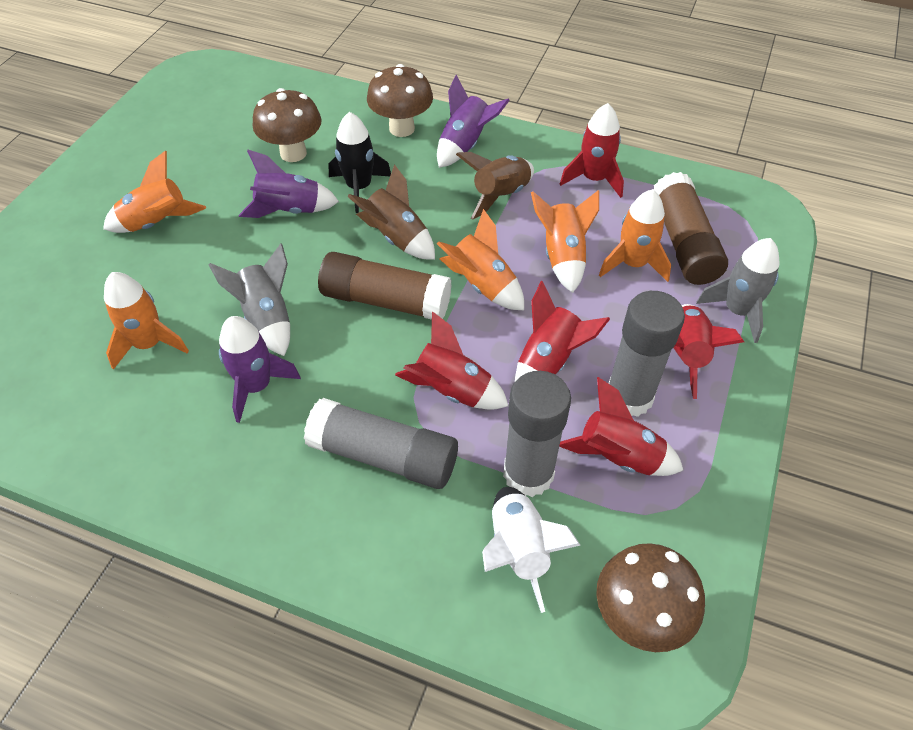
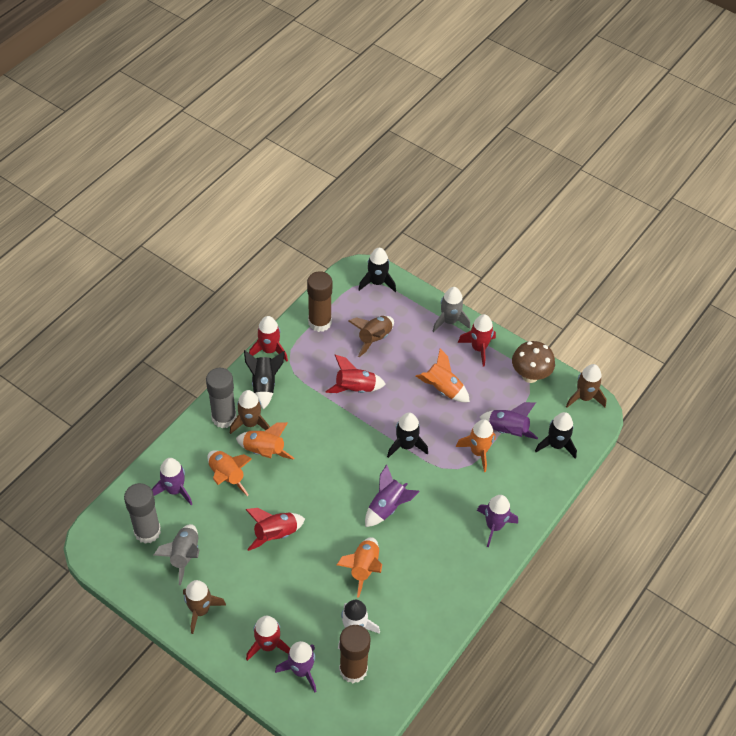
black rocket: 1 -> 4
brown mushroom: 3 -> 1
brown rocket: 2 -> 4
grey glue stick: 3 -> 2
purple rocket: 3 -> 5

